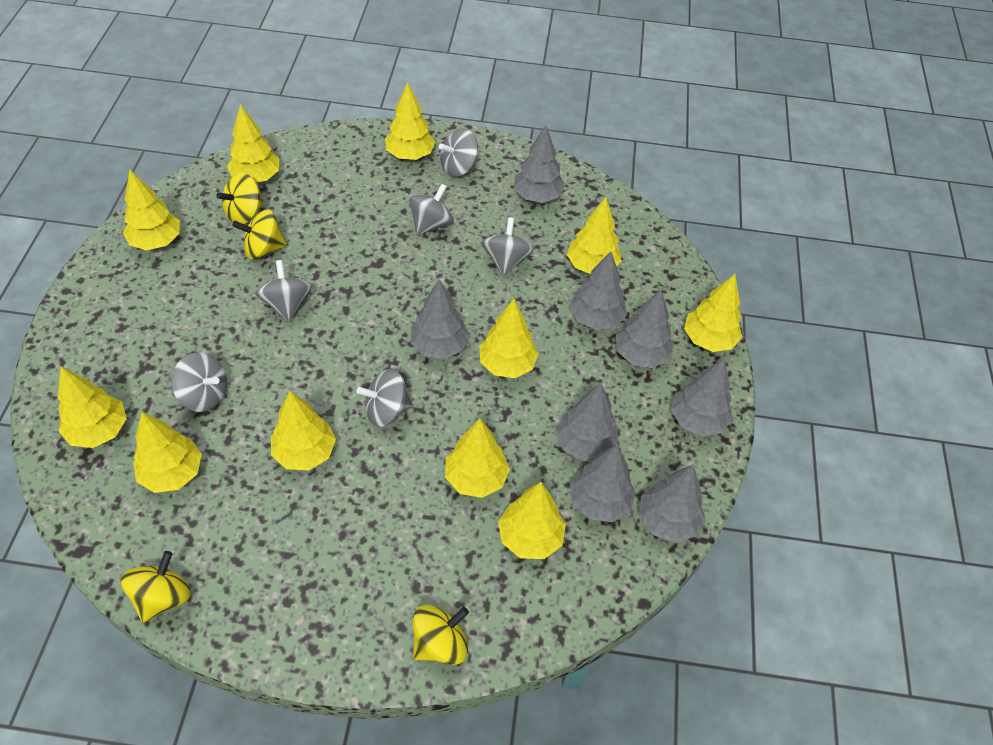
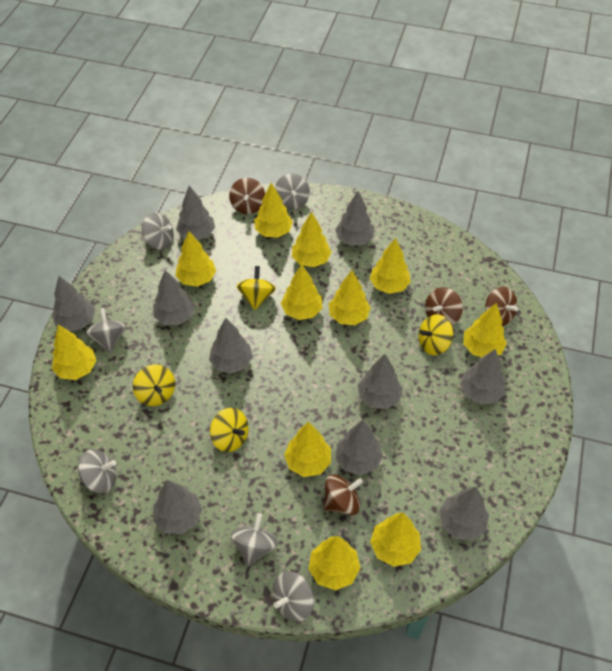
brown spinning top: 0 -> 4
grey tree: 8 -> 10

